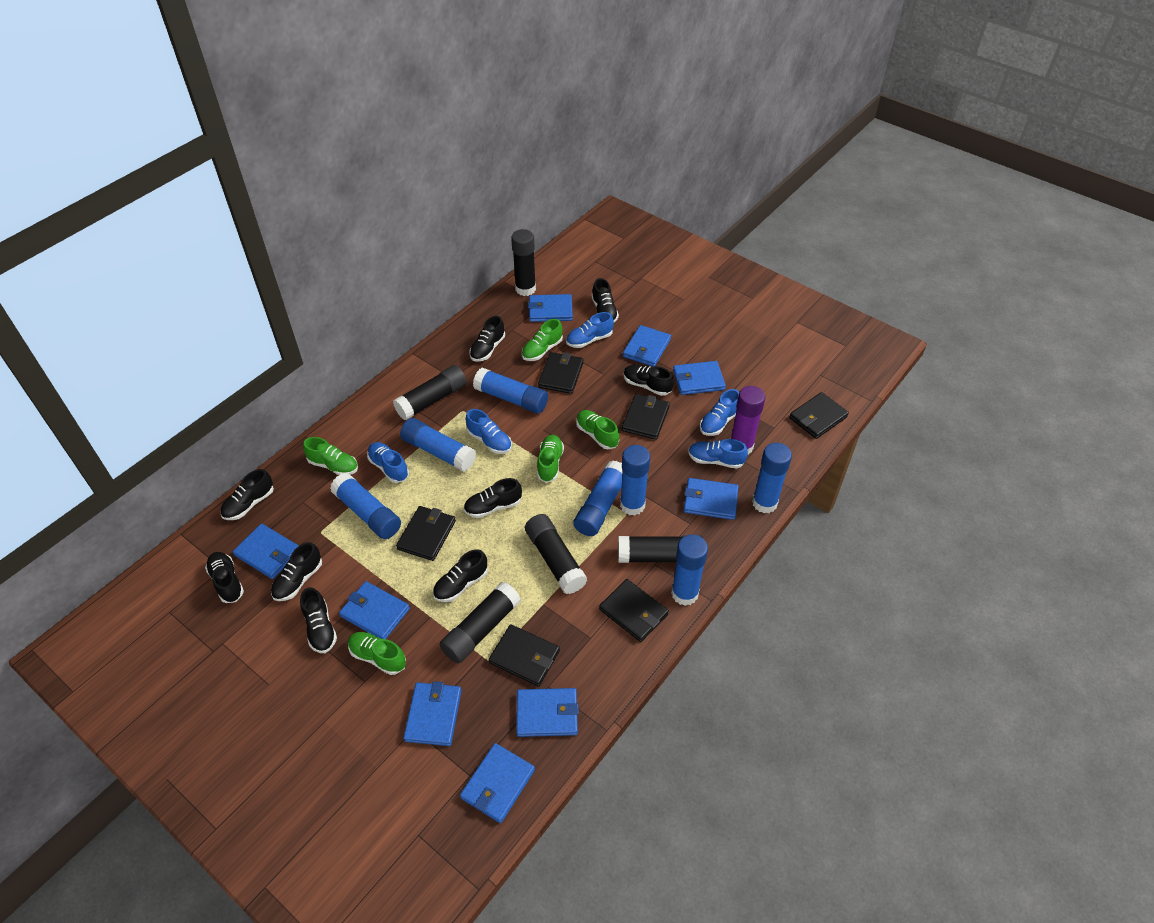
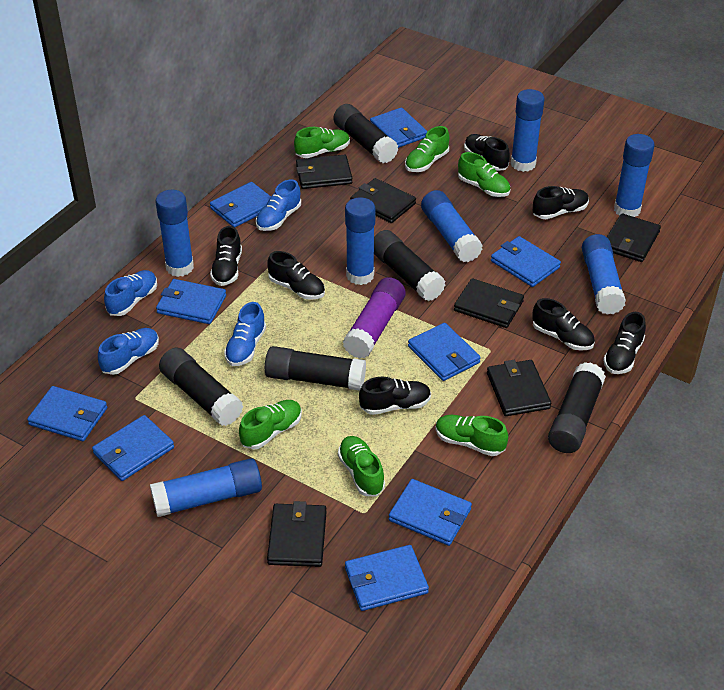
black shoe: 9 -> 7
blue shoe: 5 -> 4
green shoe: 5 -> 6

